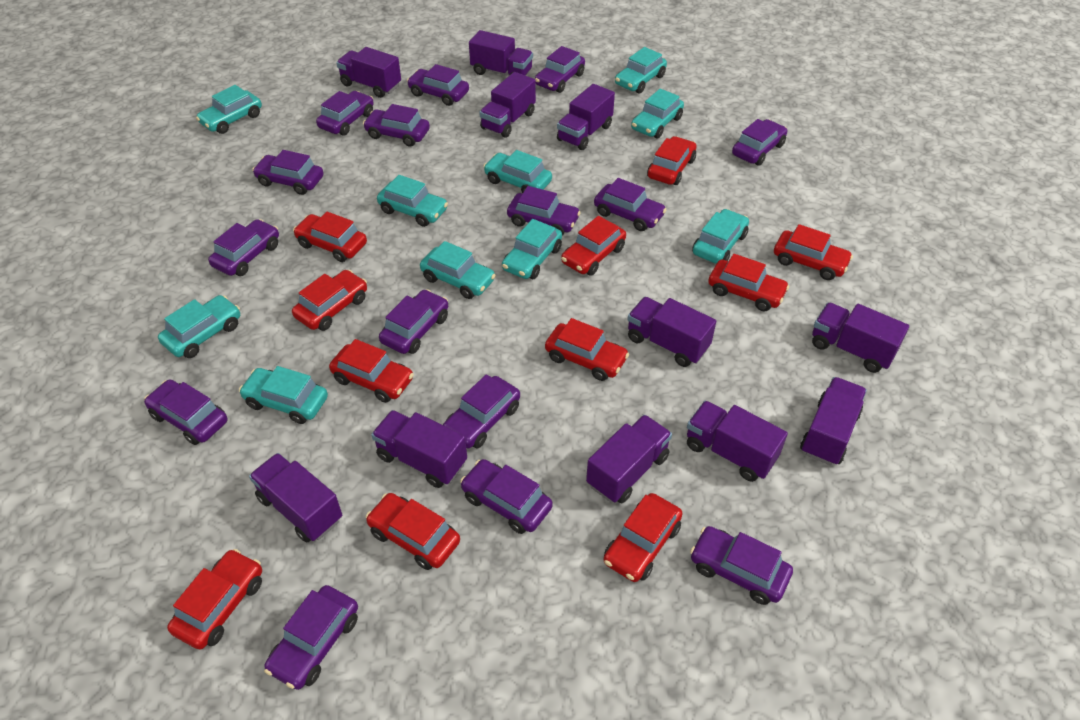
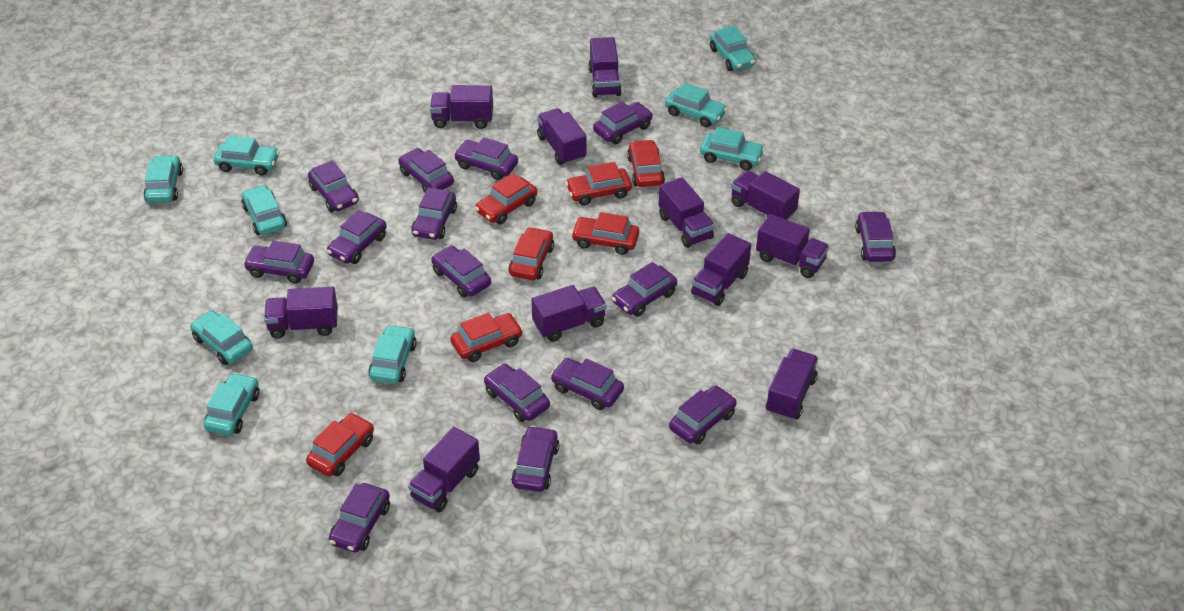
red car: 11 -> 7
turquoise car: 10 -> 9

